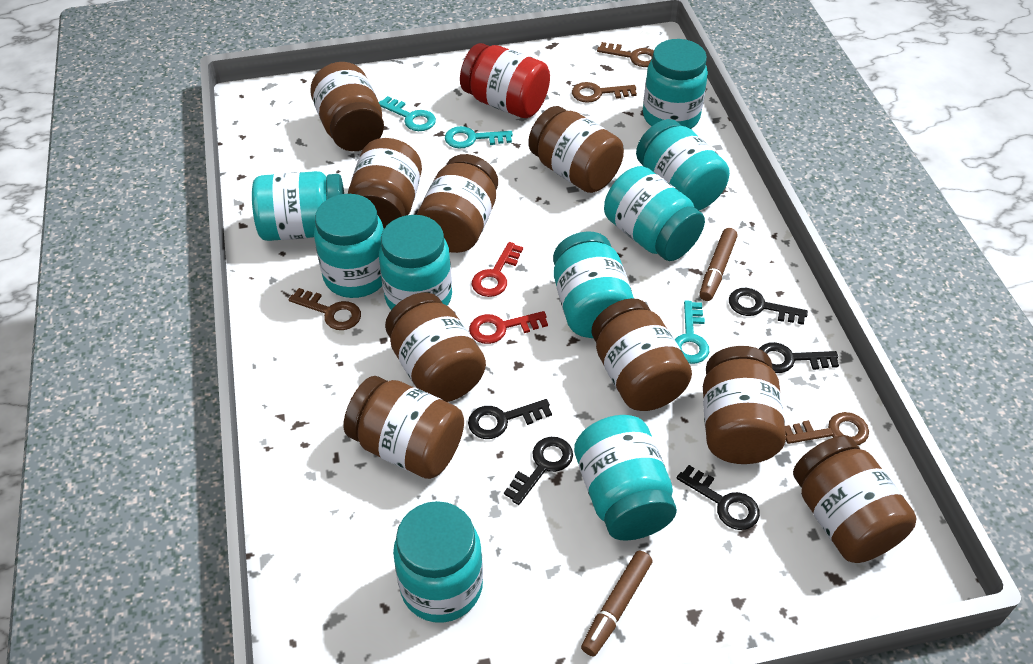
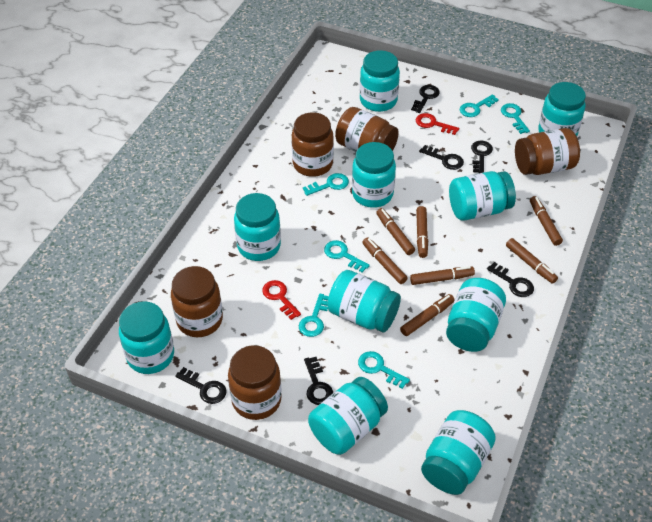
black key: 5 -> 6
brown jar: 9 -> 5
brown key: 4 -> 0
brown marker: 2 -> 7
red jar: 1 -> 0
turquoise jar: 9 -> 10
turquoise key: 3 -> 6

